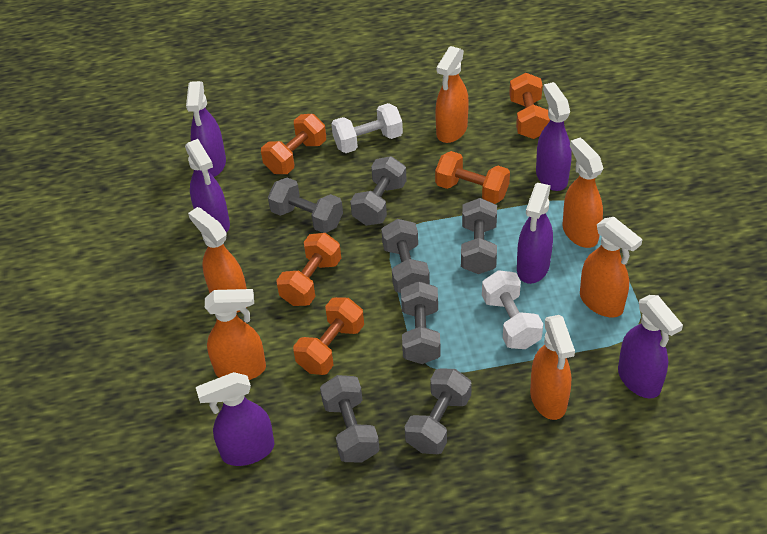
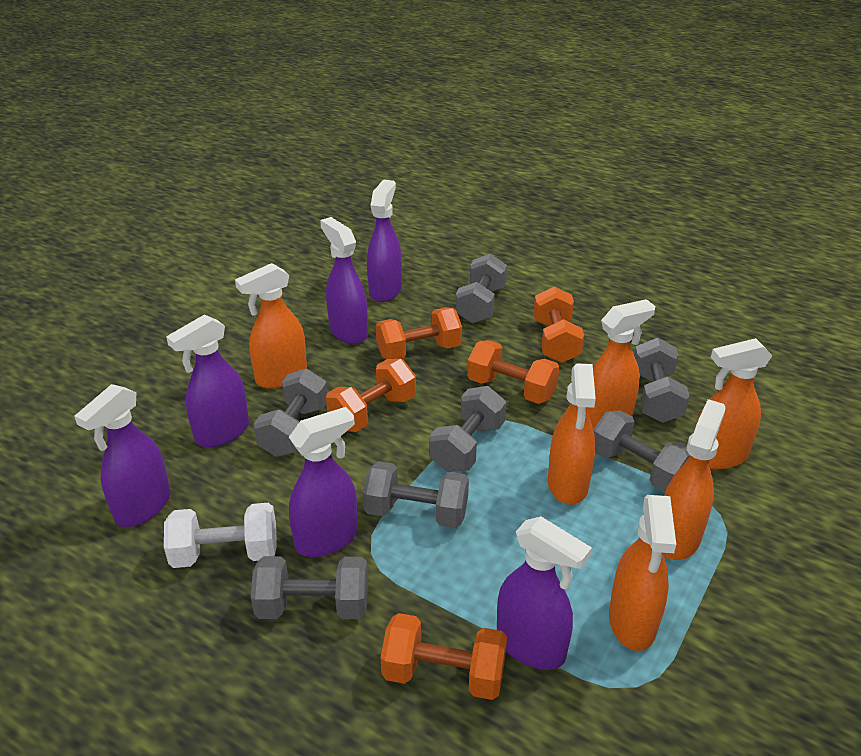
white dumbbell: 2 -> 1

